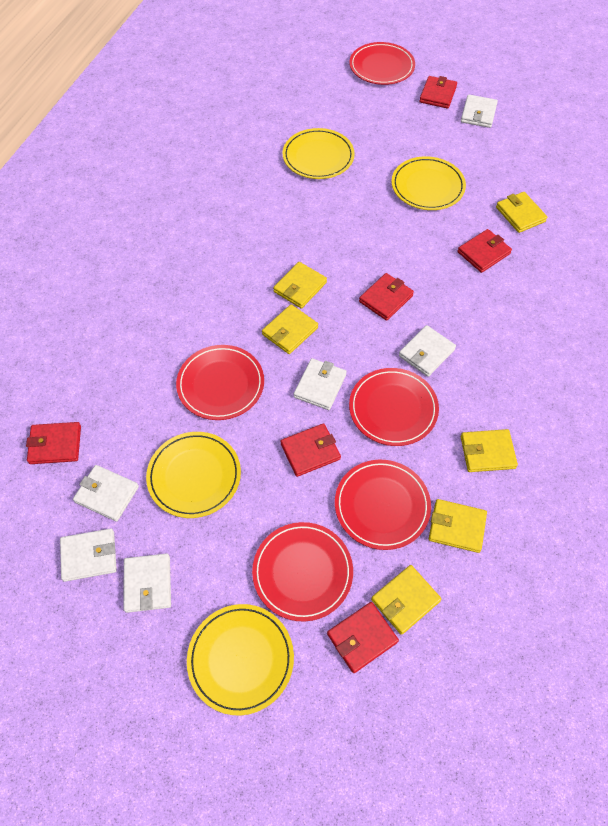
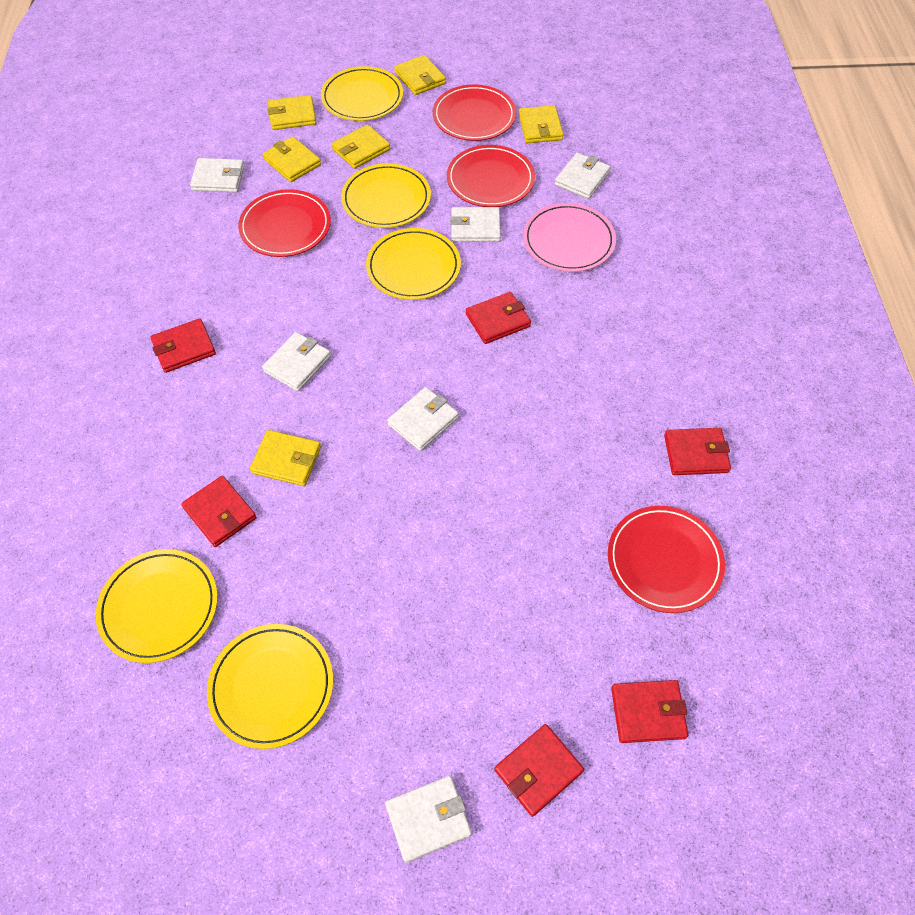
pink plate: 0 -> 1
red plate: 5 -> 4
yellow plate: 4 -> 5

